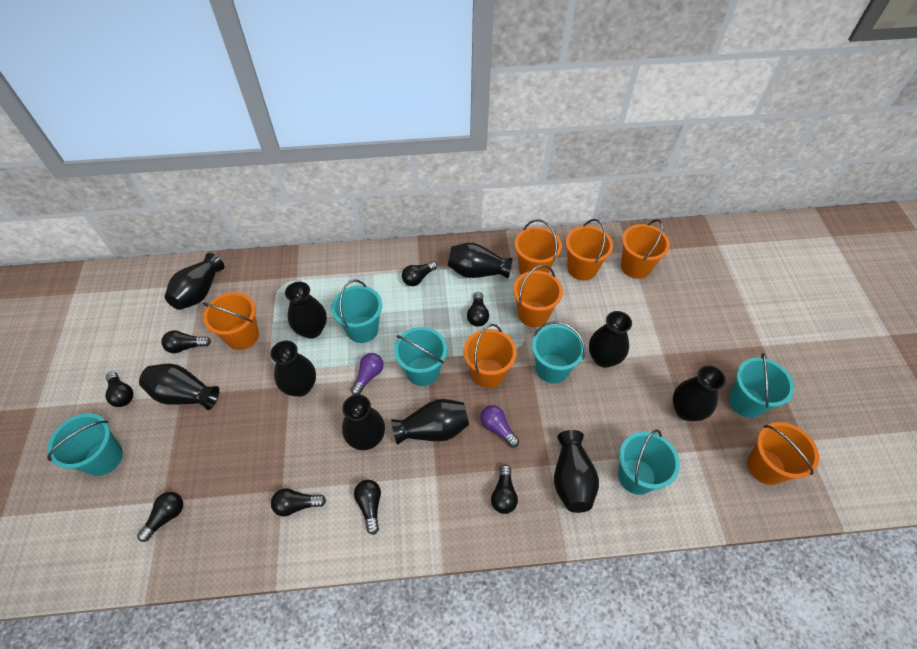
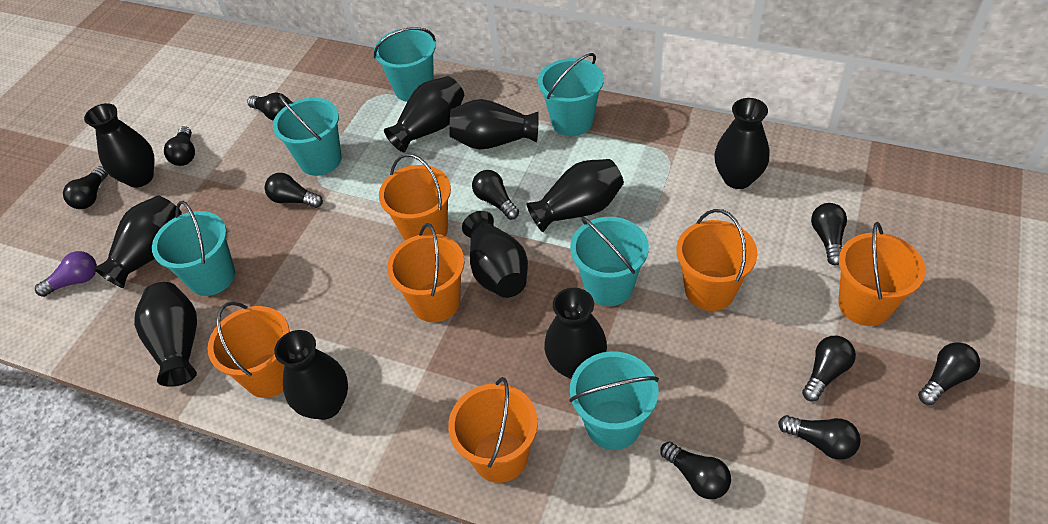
black light bulb: 8 -> 10
orange bucket: 7 -> 6
purple light bulb: 2 -> 1

